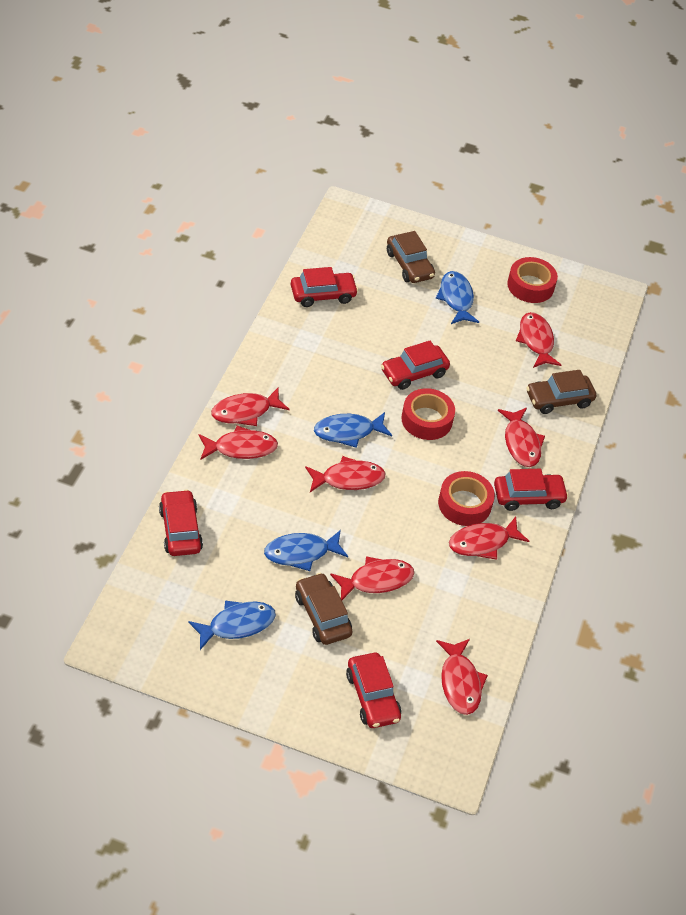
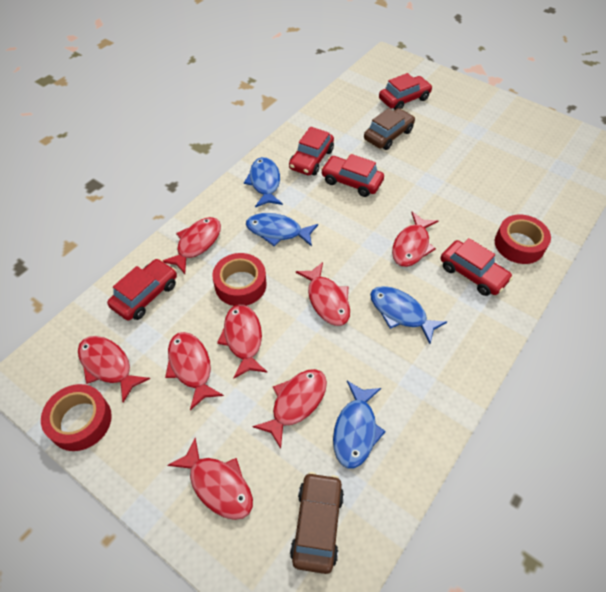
brown car: 3 -> 2

